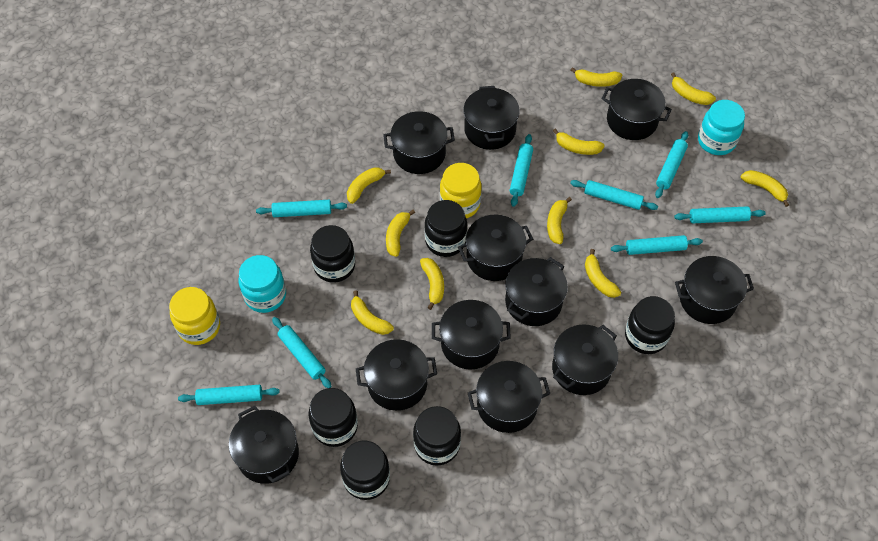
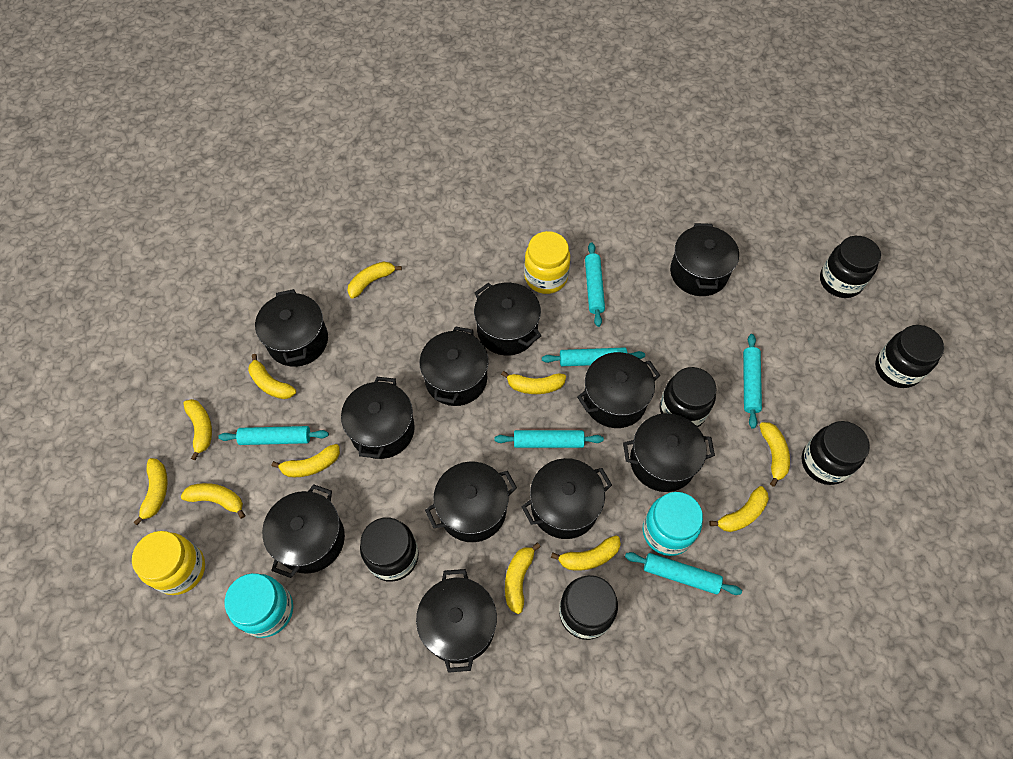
turquoise rolling pin: 8 -> 6
yellow banana: 10 -> 11

